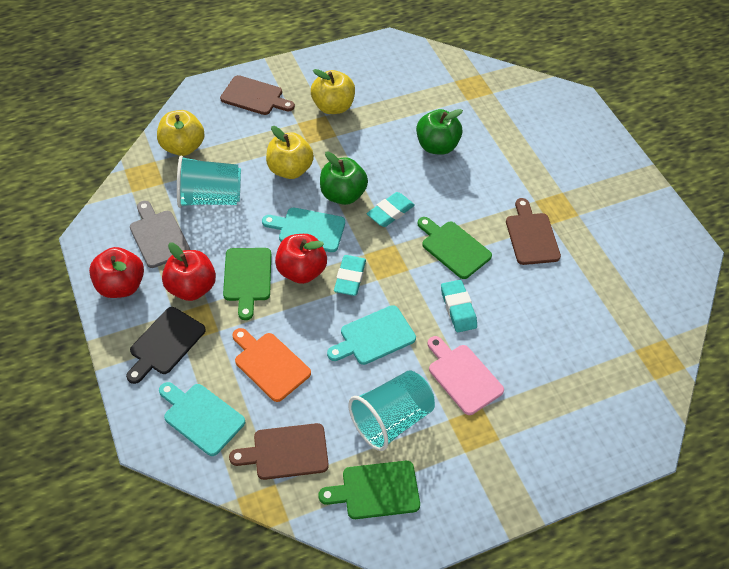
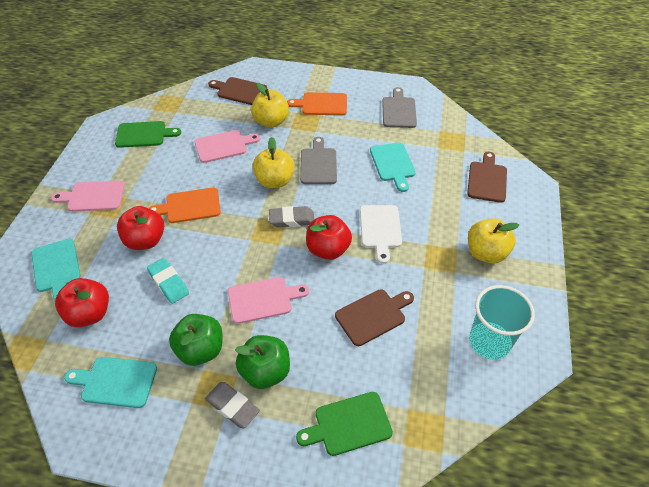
black cutting board: 1 -> 0
green cutting board: 3 -> 2
grey cutting board: 1 -> 2
grey eraser: 0 -> 2
orange cutting board: 1 -> 2
pink cutting board: 1 -> 3
turquoise cup: 2 -> 1
turquoise eraser: 3 -> 1
white cutting board: 0 -> 1

